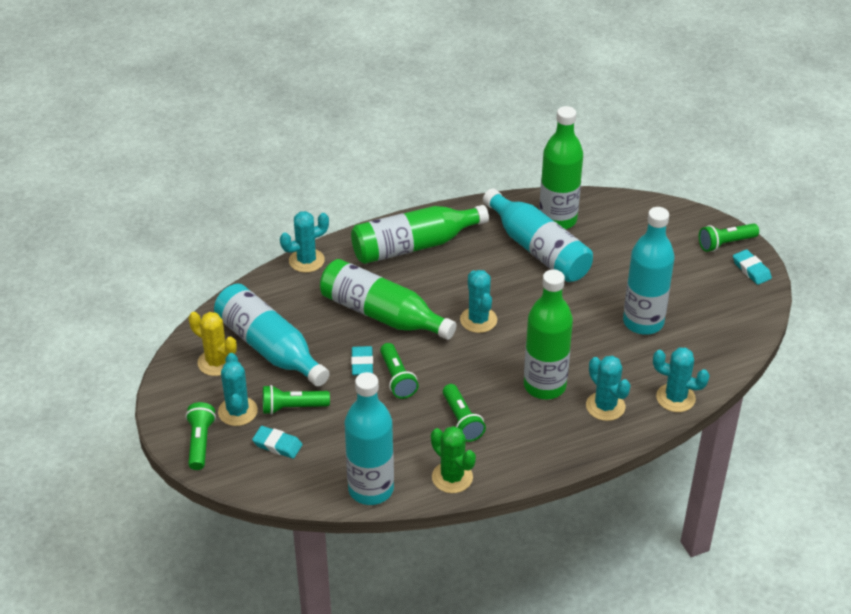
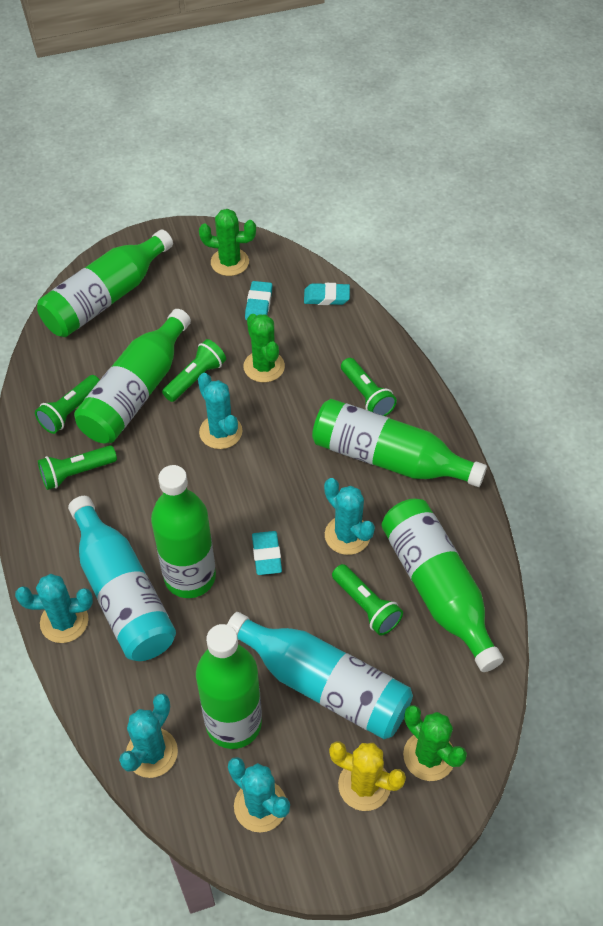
green bottle: 4 -> 6
green cactus: 1 -> 3
turquoise bottle: 4 -> 2

